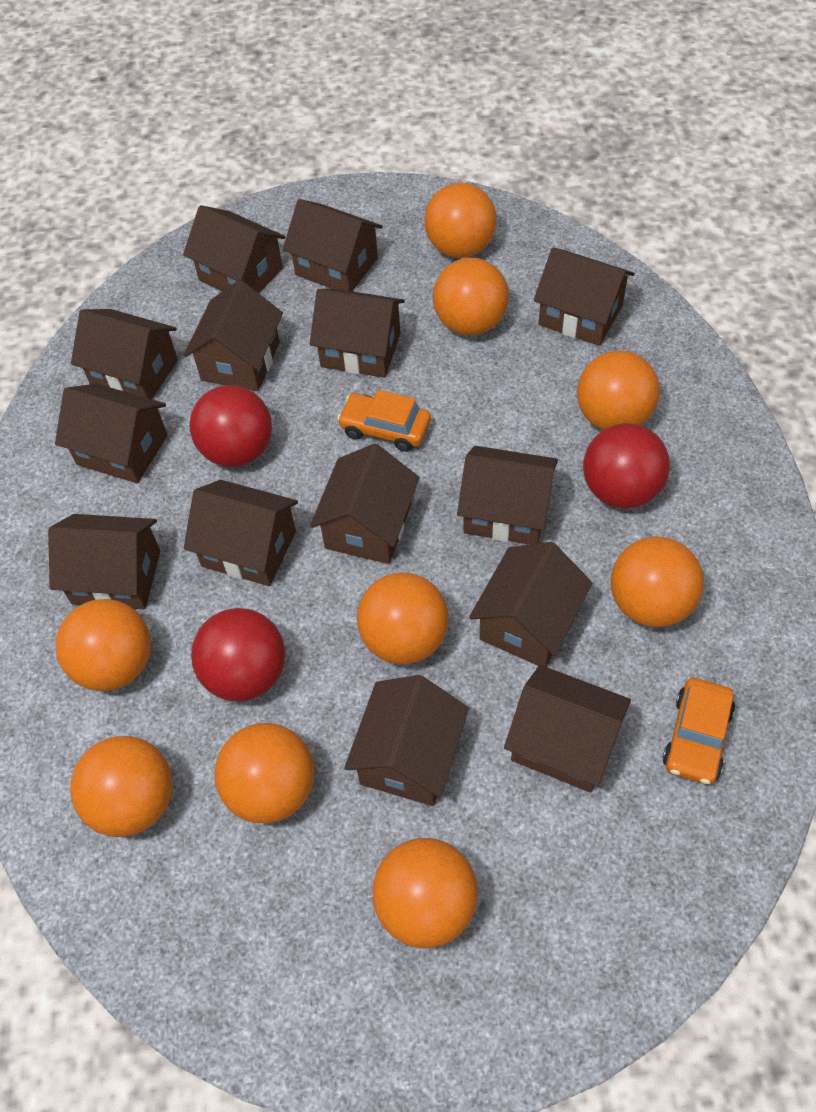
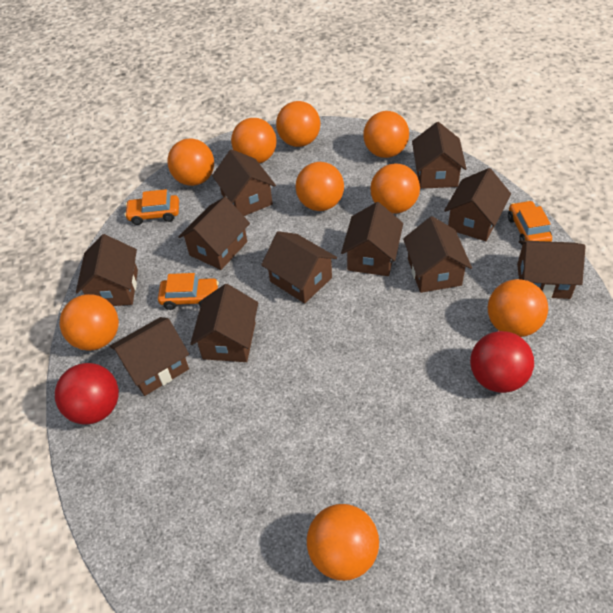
brown house: 14 -> 11
orange car: 2 -> 3
red ball: 3 -> 2

